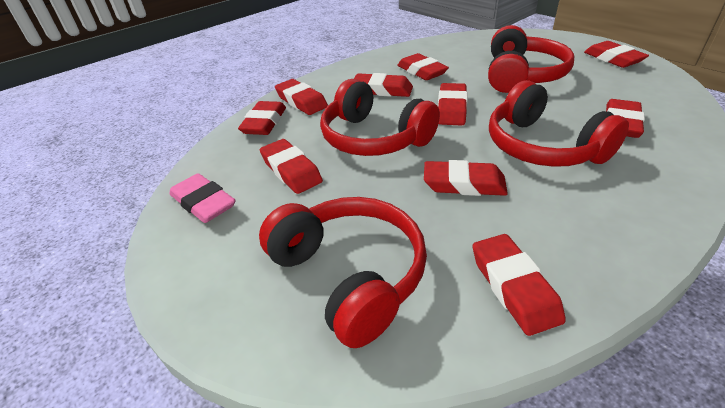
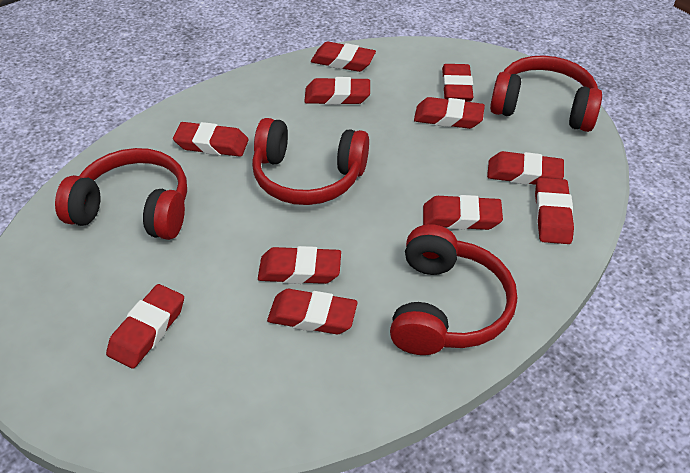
pink eraser: 1 -> 0
red eraser: 10 -> 11

